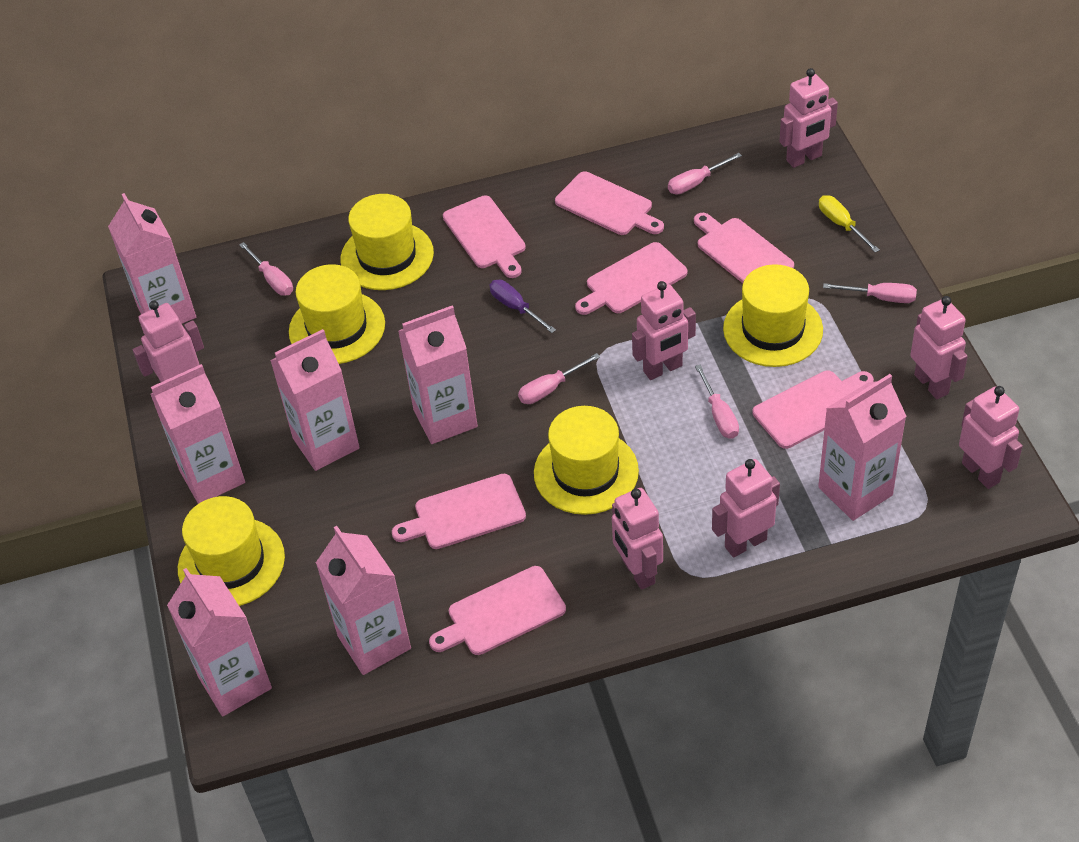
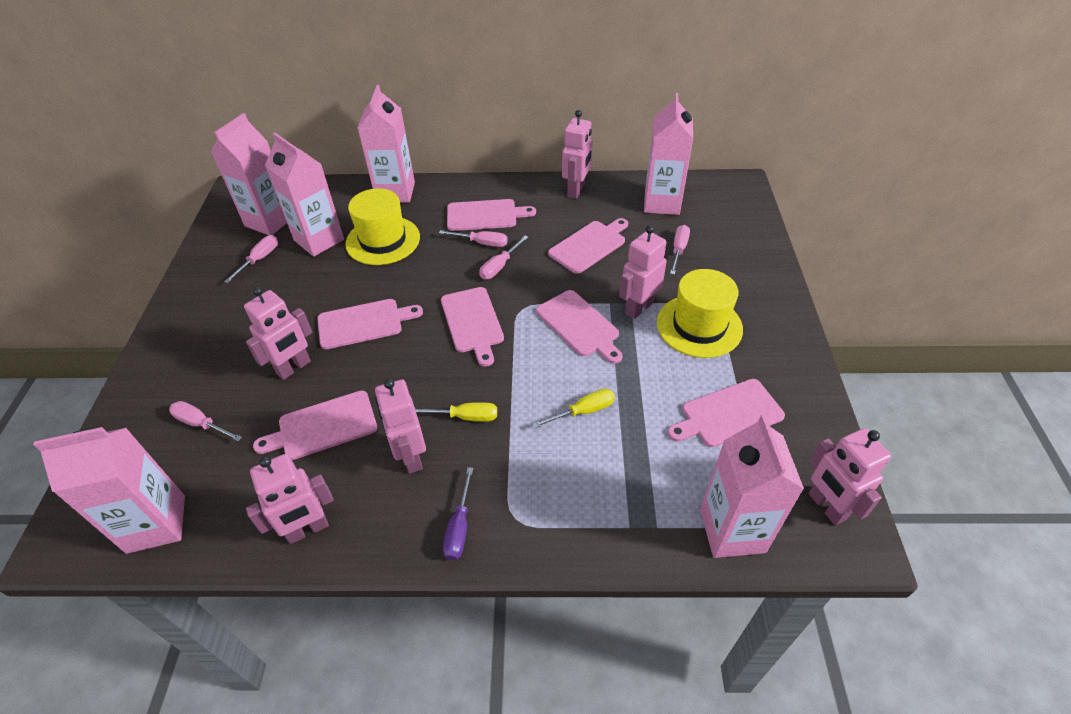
pink carton: 7 -> 6
pink robot: 7 -> 6
yellow hat: 5 -> 2
yellow screwdriver: 1 -> 2

